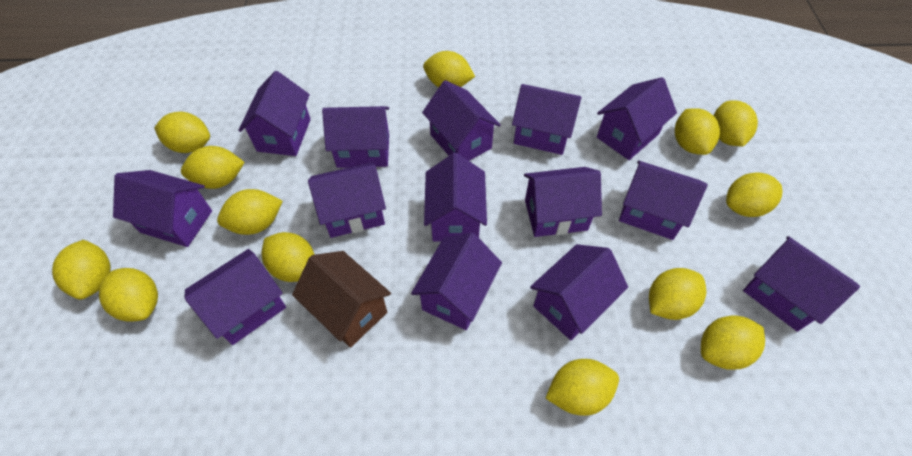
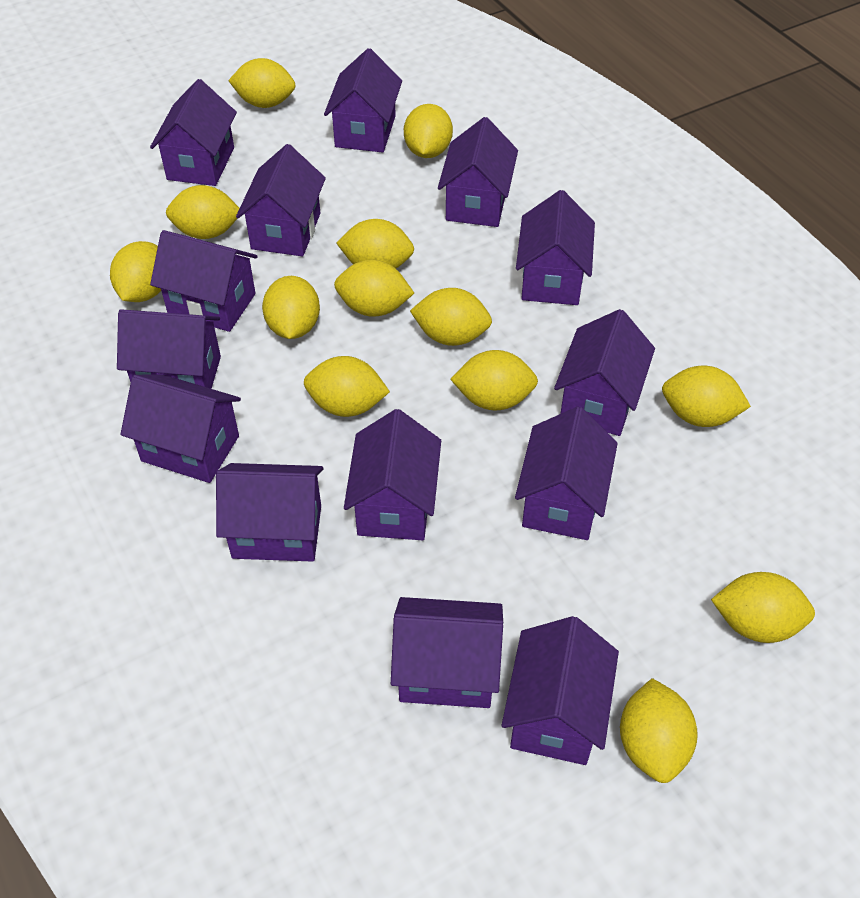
brown house: 1 -> 0

